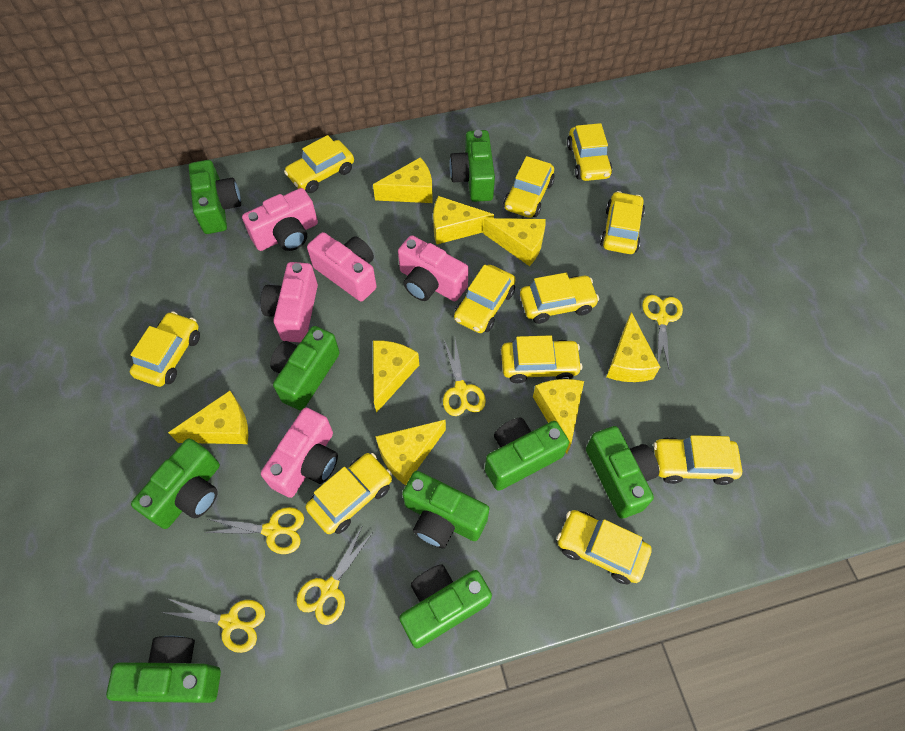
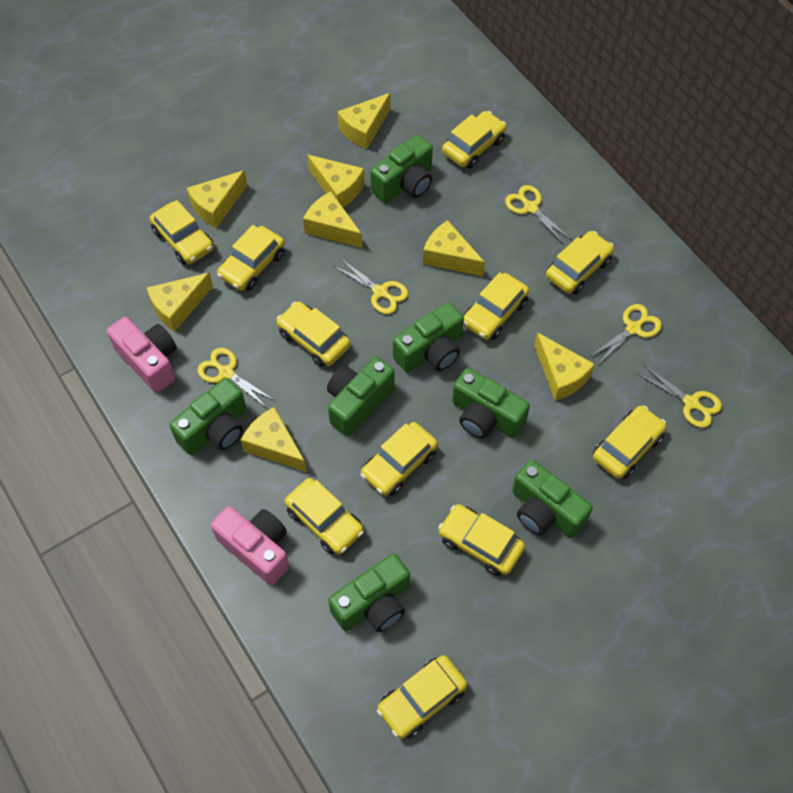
green camera: 9 -> 7
pink camera: 5 -> 2

